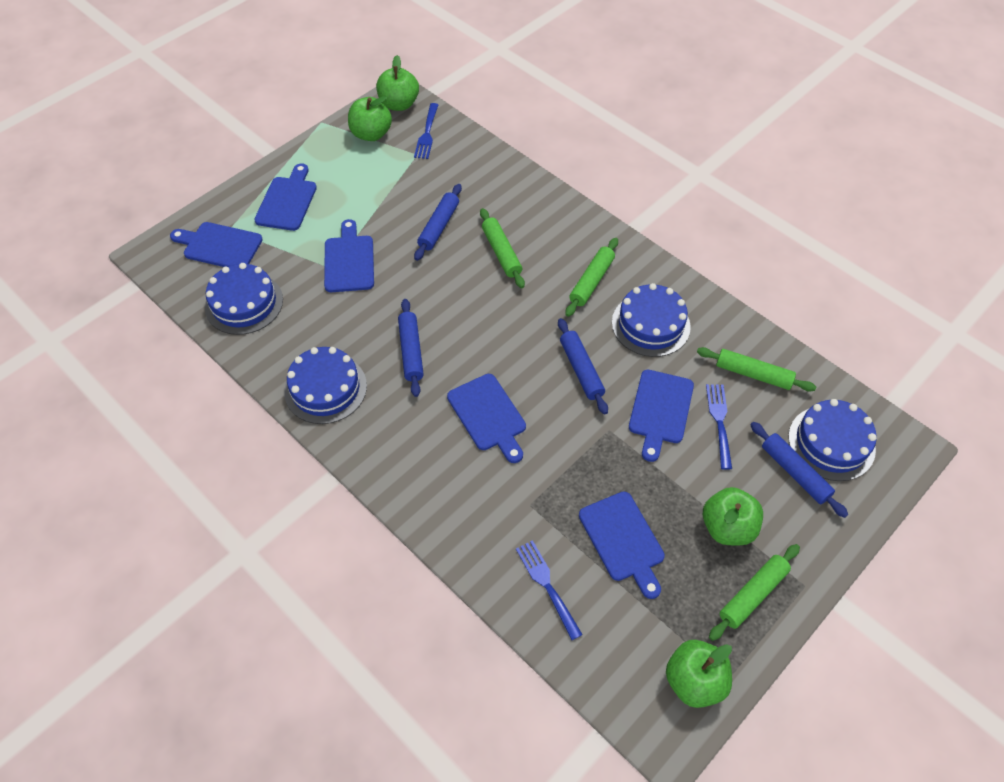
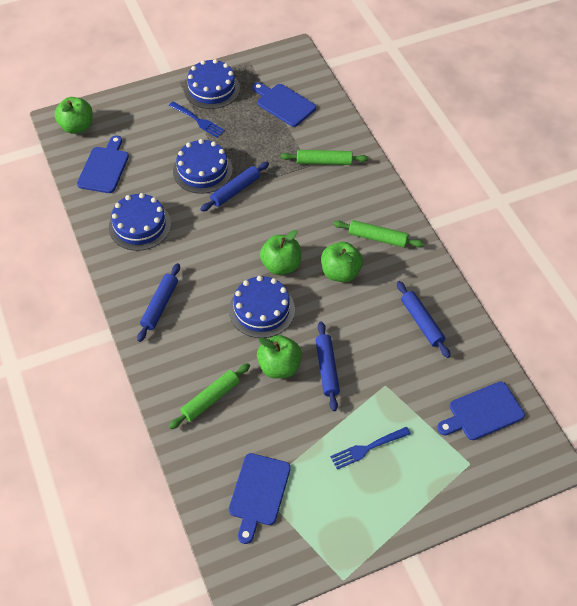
blue cutting board: 6 -> 4
blue fork: 3 -> 2
green rolling pin: 4 -> 3

